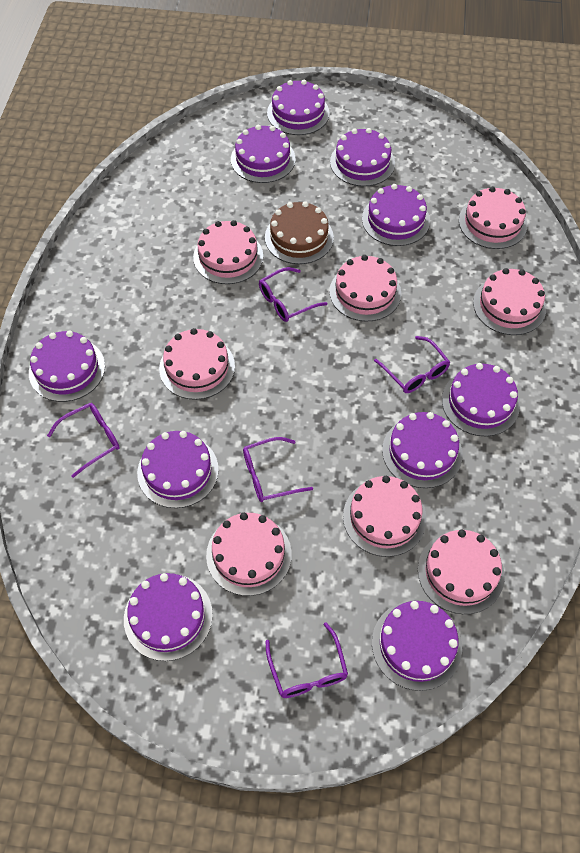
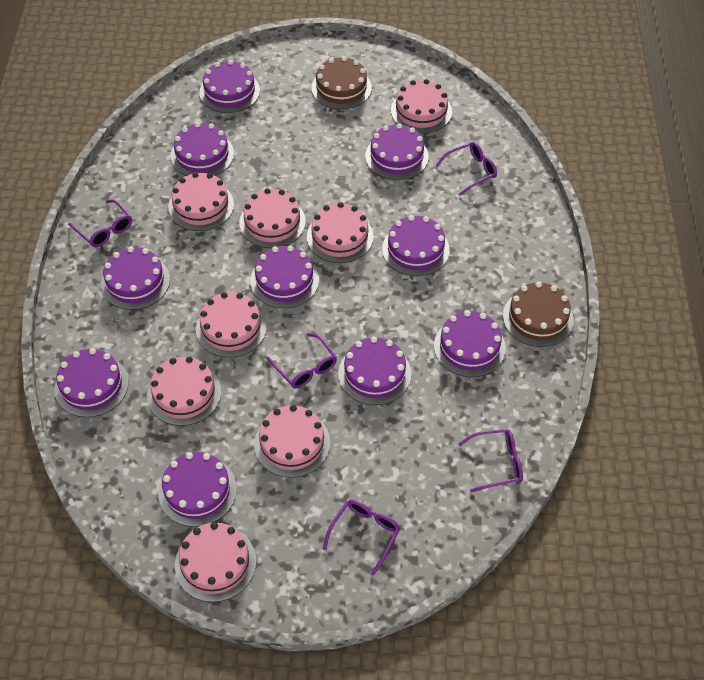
brown cake: 1 -> 2

